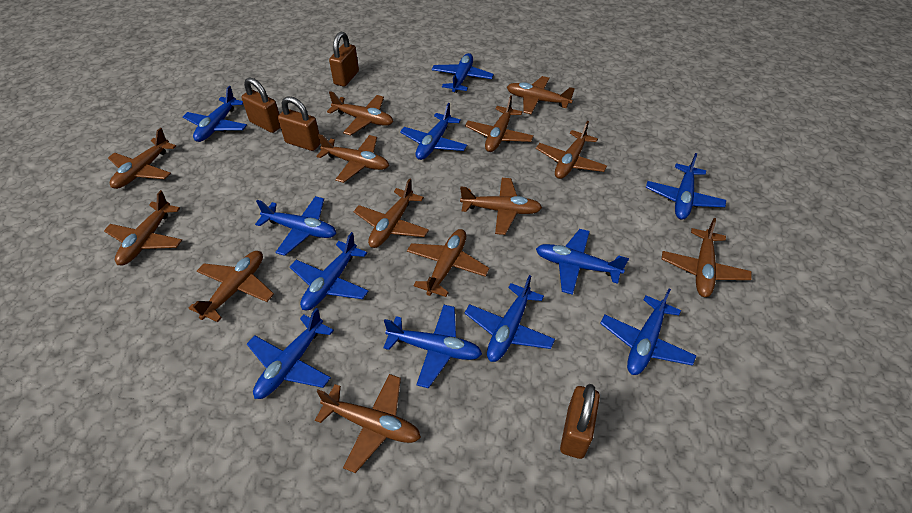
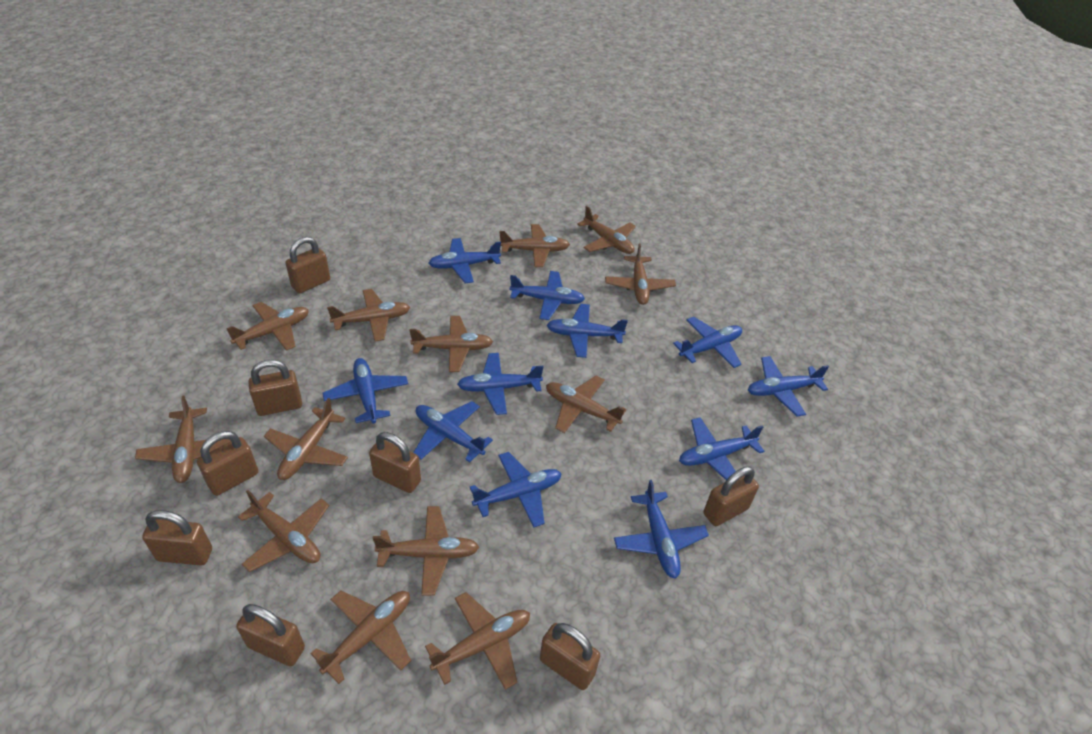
brown padlock: 4 -> 8

